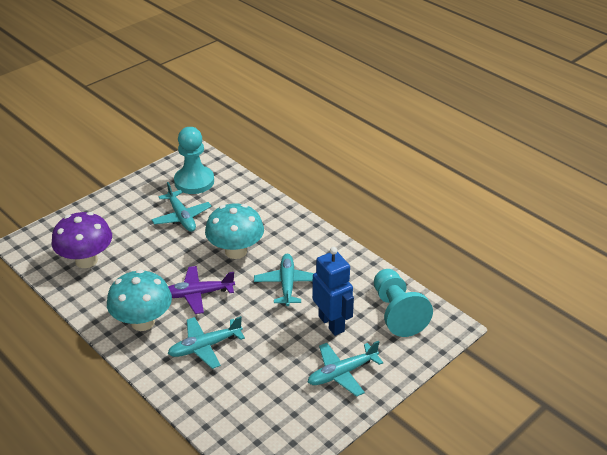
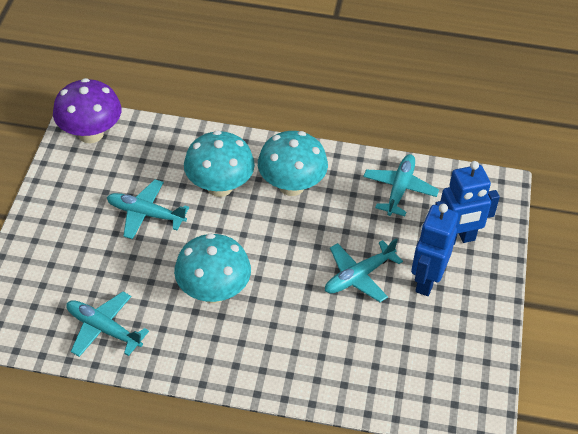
blue robot: 1 -> 2
purple plane: 1 -> 0
turquoise mushroom: 2 -> 3
turquoise pawn: 2 -> 0

